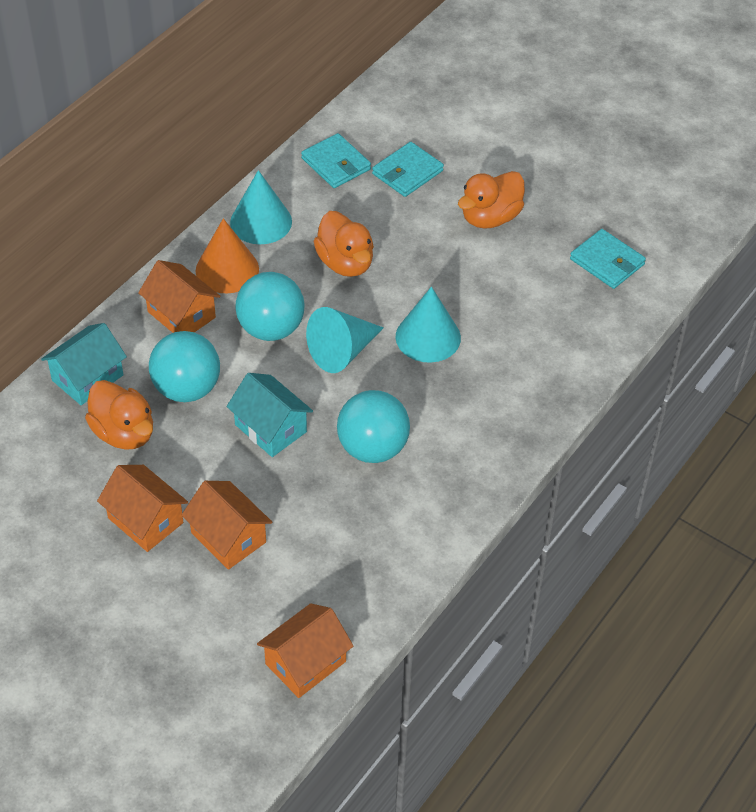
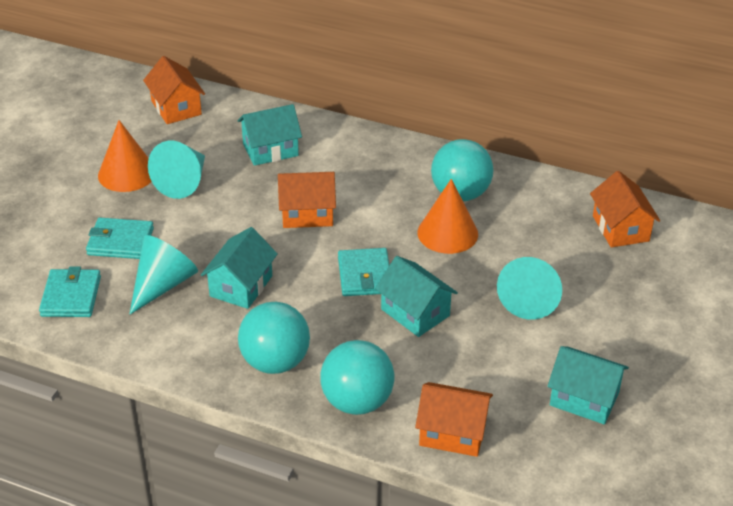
orange cone: 1 -> 2
orange duck: 3 -> 0
turquoise house: 2 -> 4

